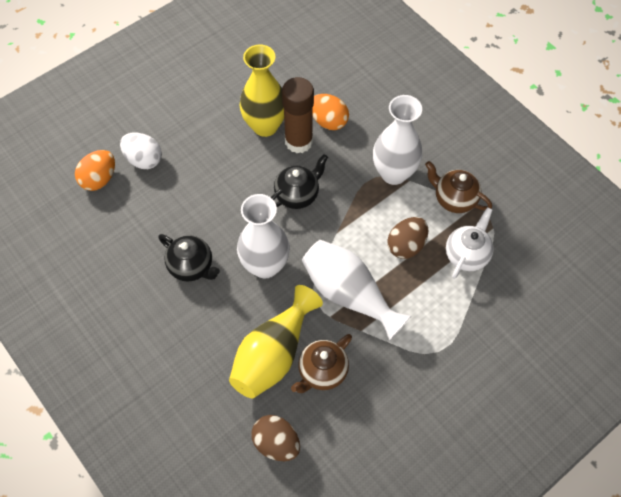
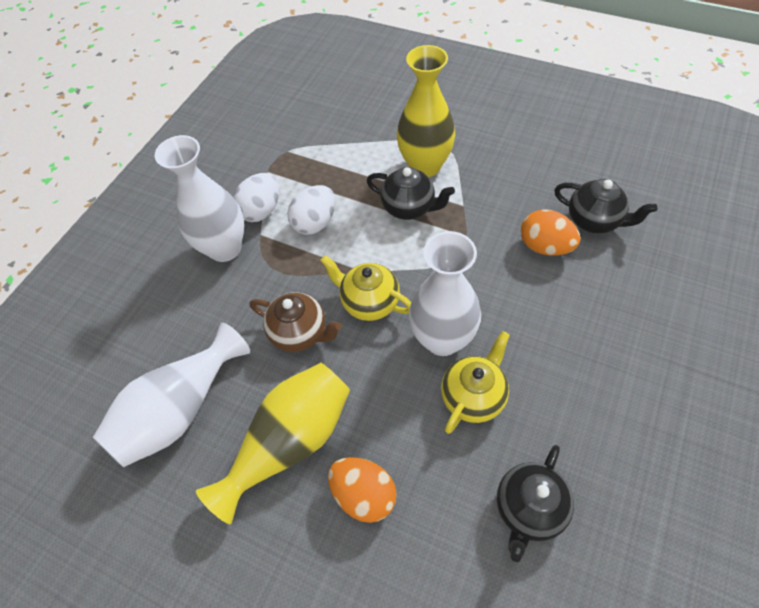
black teapot: 2 -> 3
brown egg: 2 -> 0
brown glue stick: 1 -> 0
brown teapot: 2 -> 1
white egg: 1 -> 2
white teapot: 1 -> 0
yellow teapot: 0 -> 2

